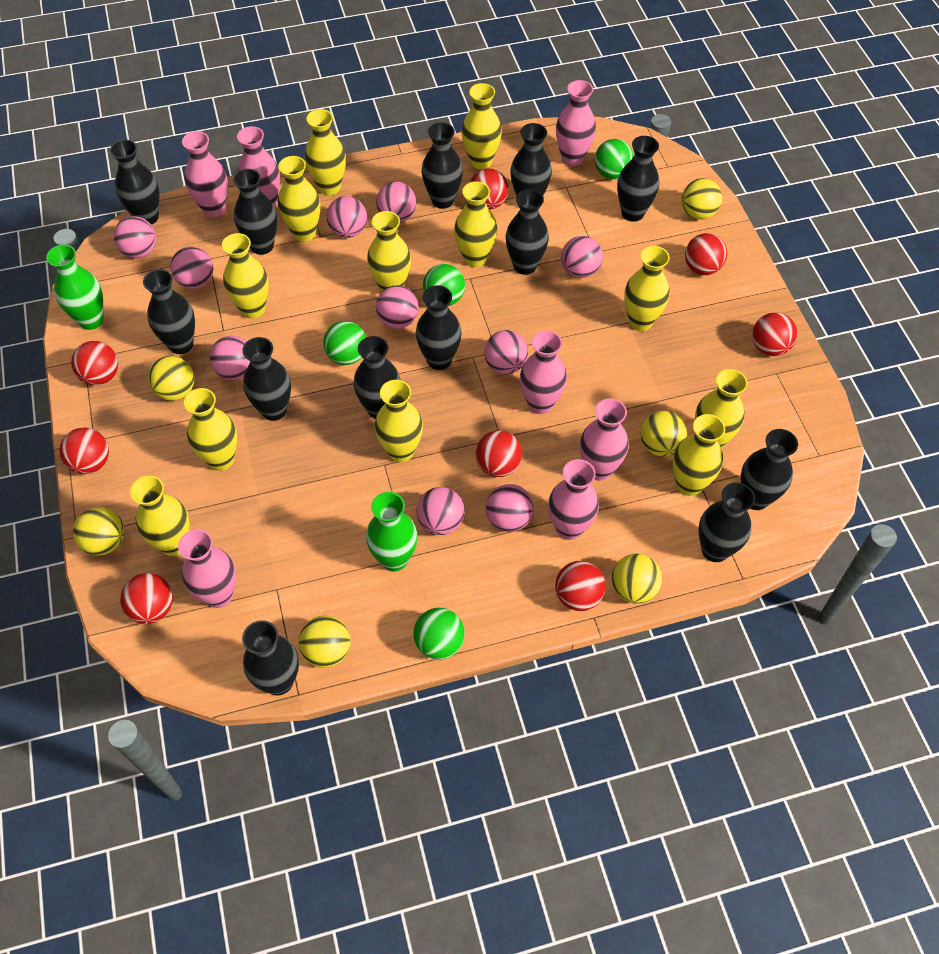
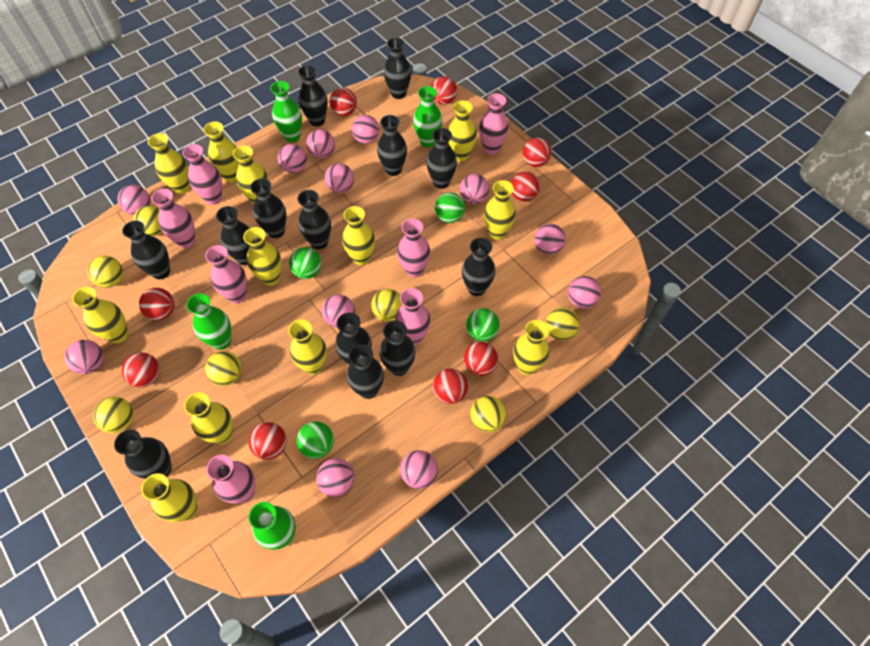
green vase: 2 -> 4
pink ball: 10 -> 12
red ball: 8 -> 9
yellow ball: 6 -> 7

